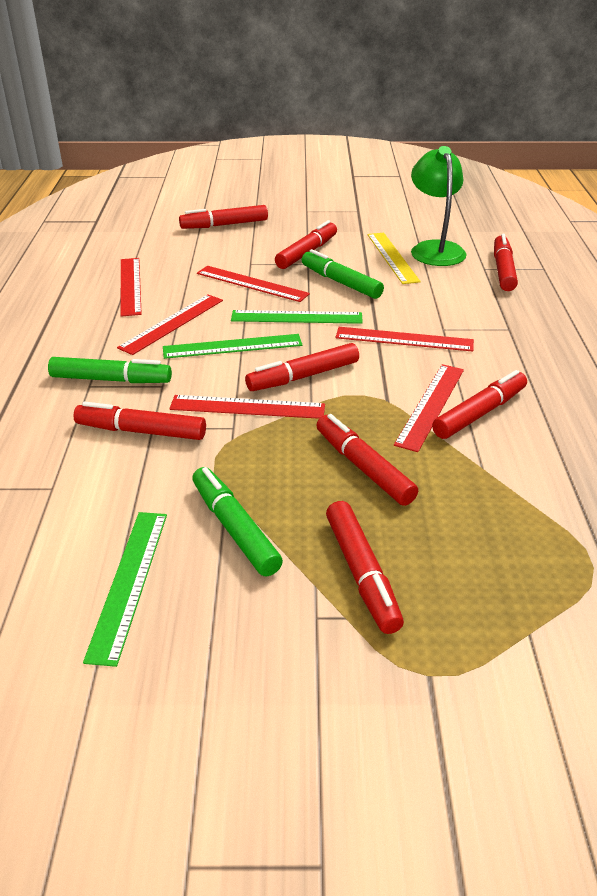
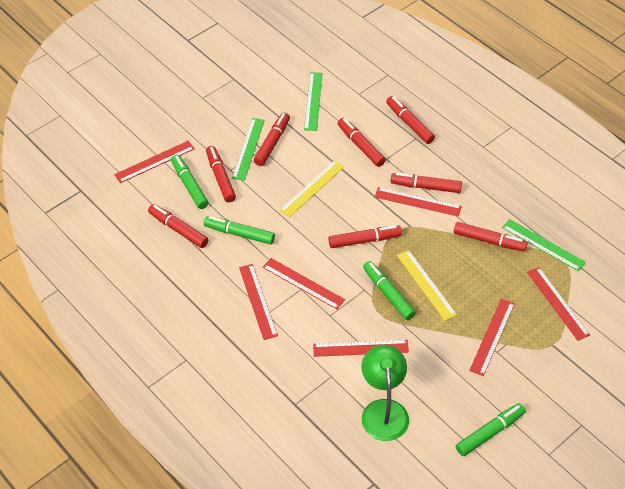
green marker: 3 -> 4
red ruler: 6 -> 7
yellow ruler: 1 -> 2

